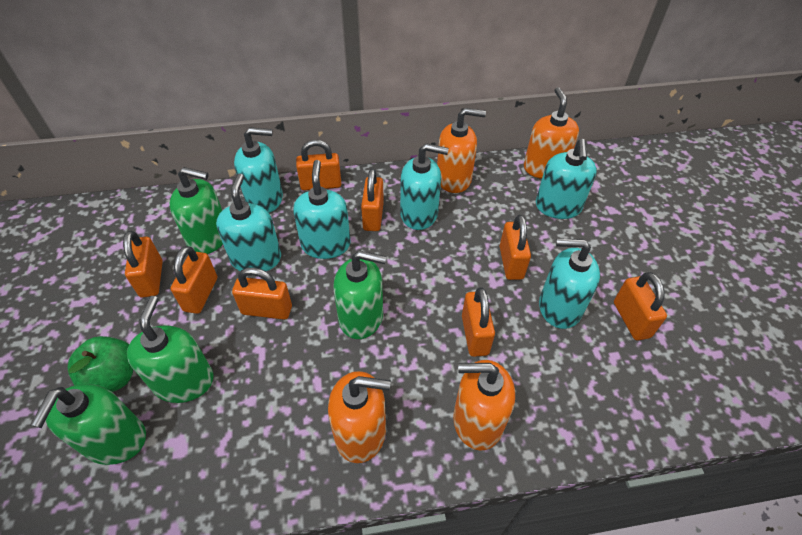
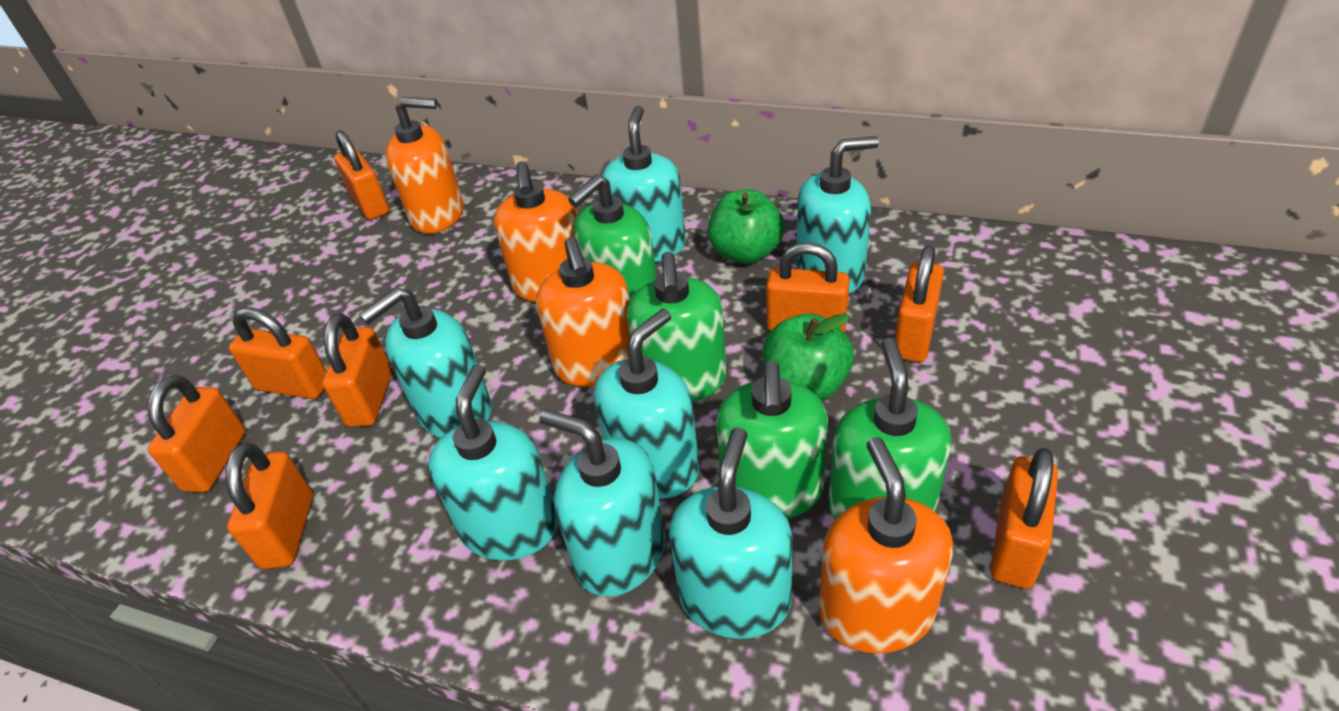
green apple: 1 -> 2
turquoise soap dispenser: 6 -> 7

